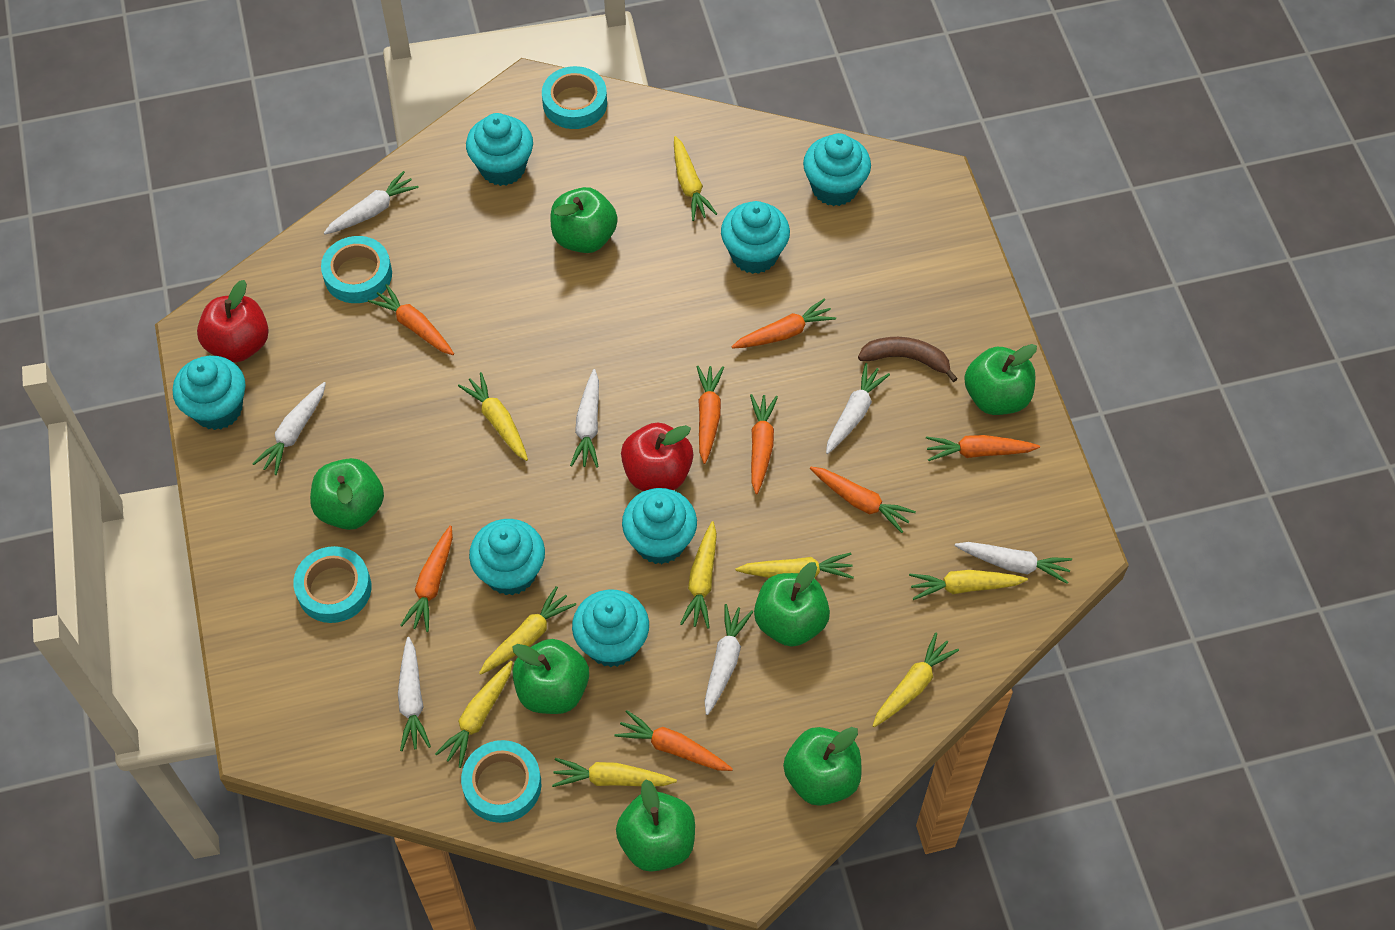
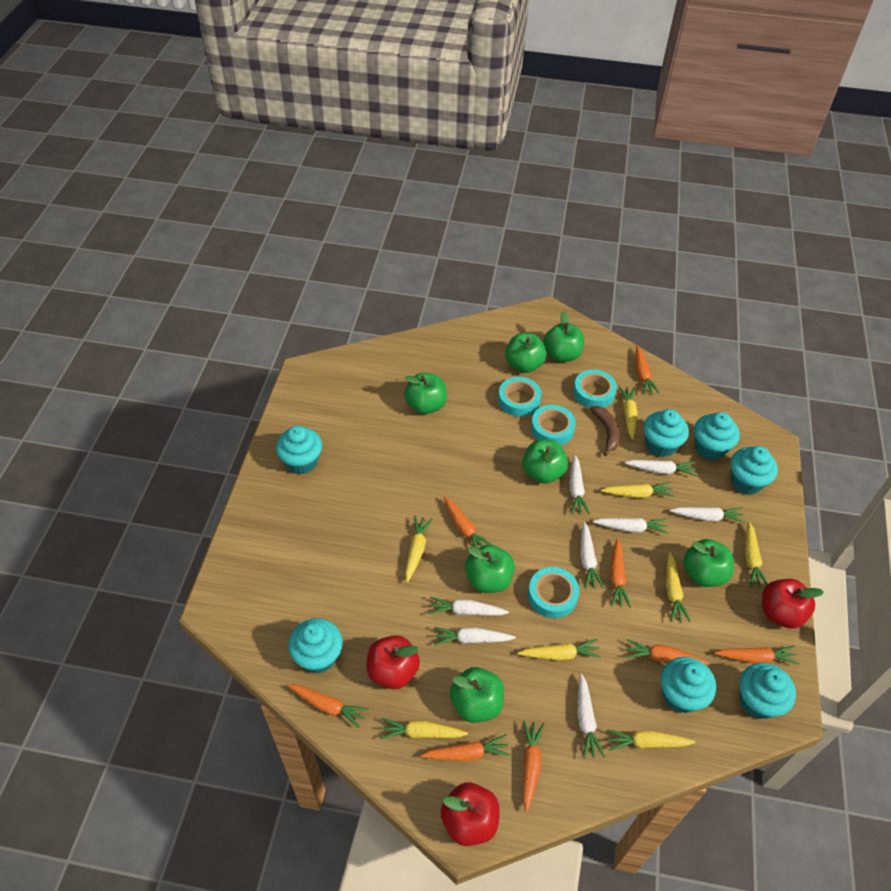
red apple: 2 -> 3
white carrot: 7 -> 8
yellow carrot: 9 -> 8

